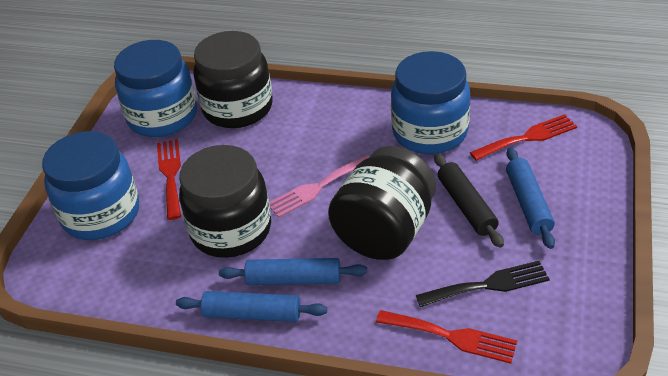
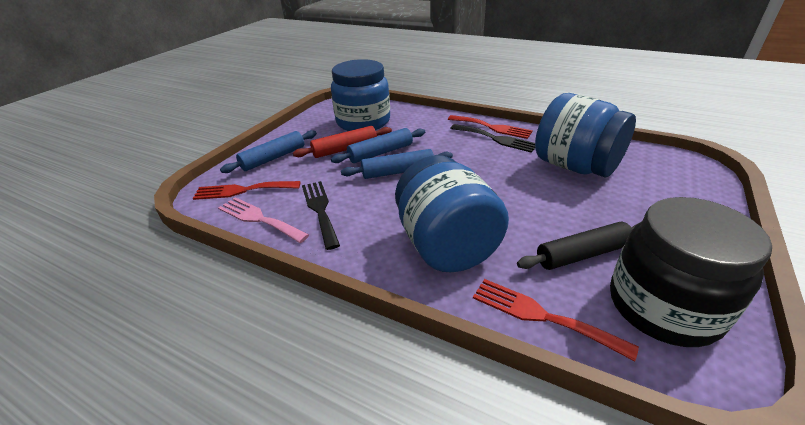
black fork: 1 -> 2
black jar: 3 -> 1
red rolling pin: 0 -> 1

